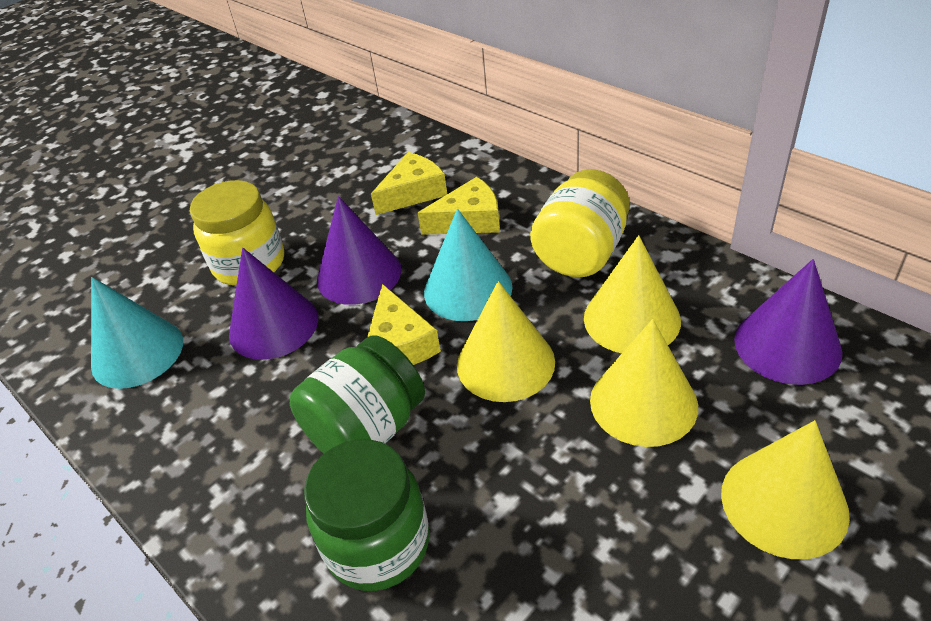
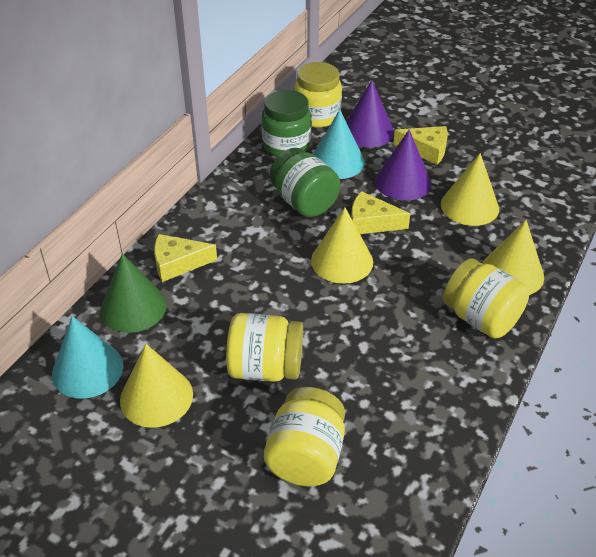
green cone: 0 -> 1
purple cone: 3 -> 2
yellow jar: 2 -> 4

